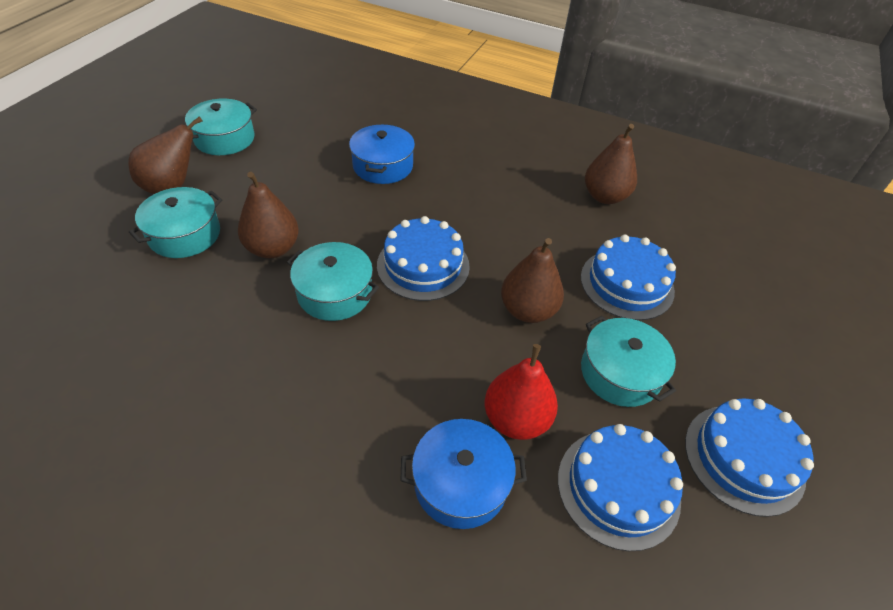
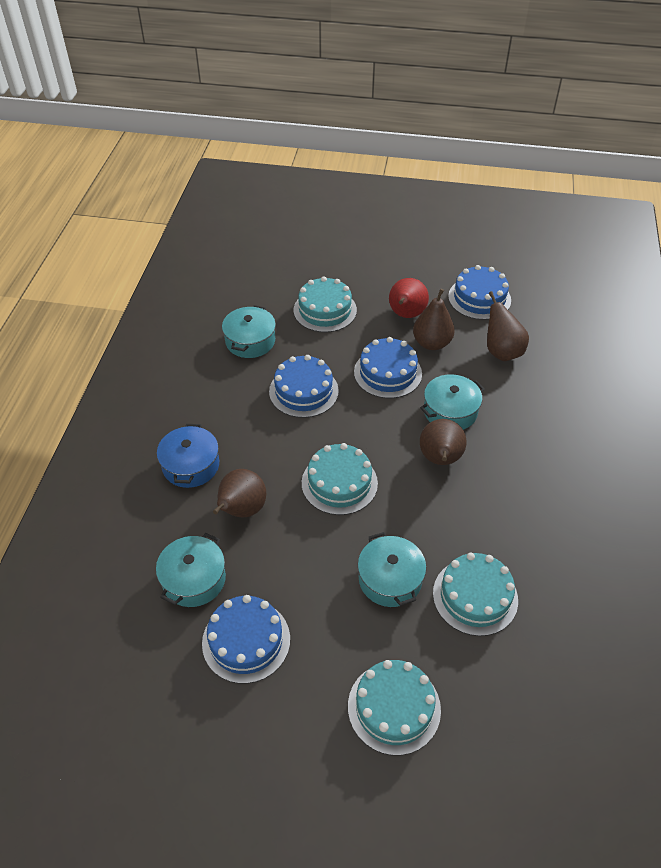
blue pot: 2 -> 1
turquoise cake: 0 -> 4

